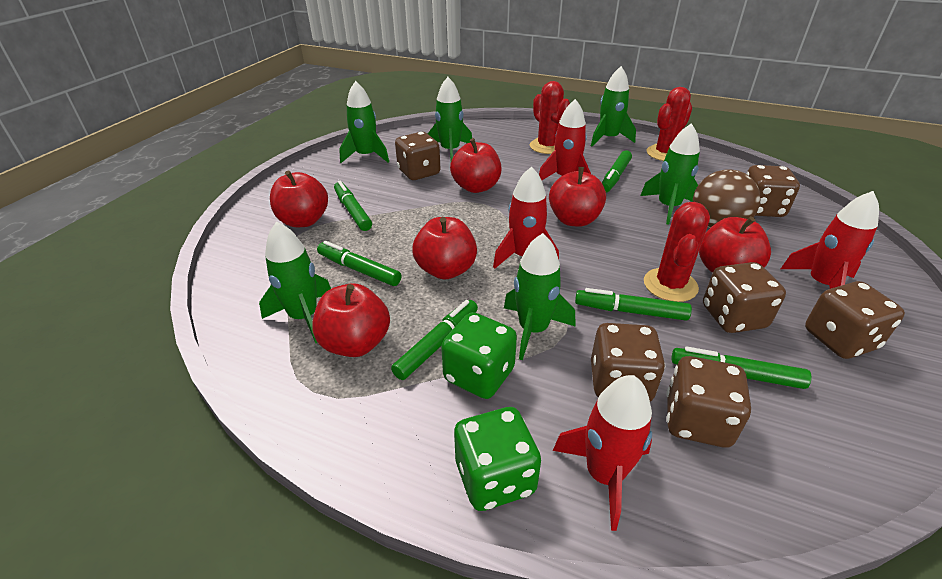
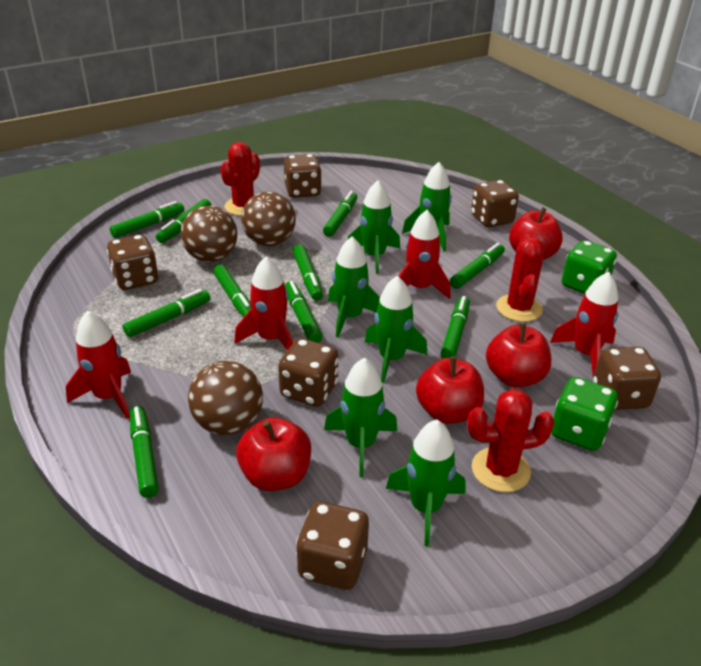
brown ball: 1 -> 3
green marker: 6 -> 10
red apple: 6 -> 4

